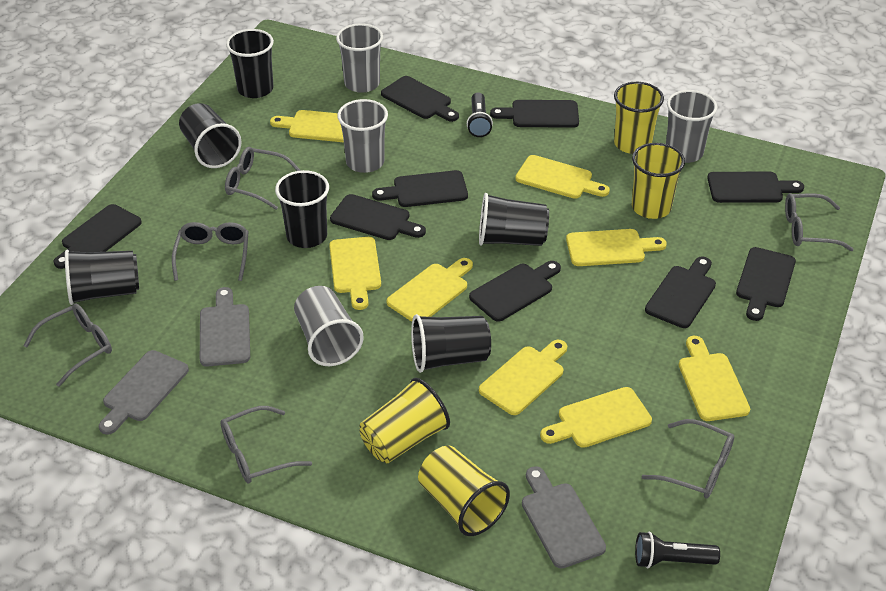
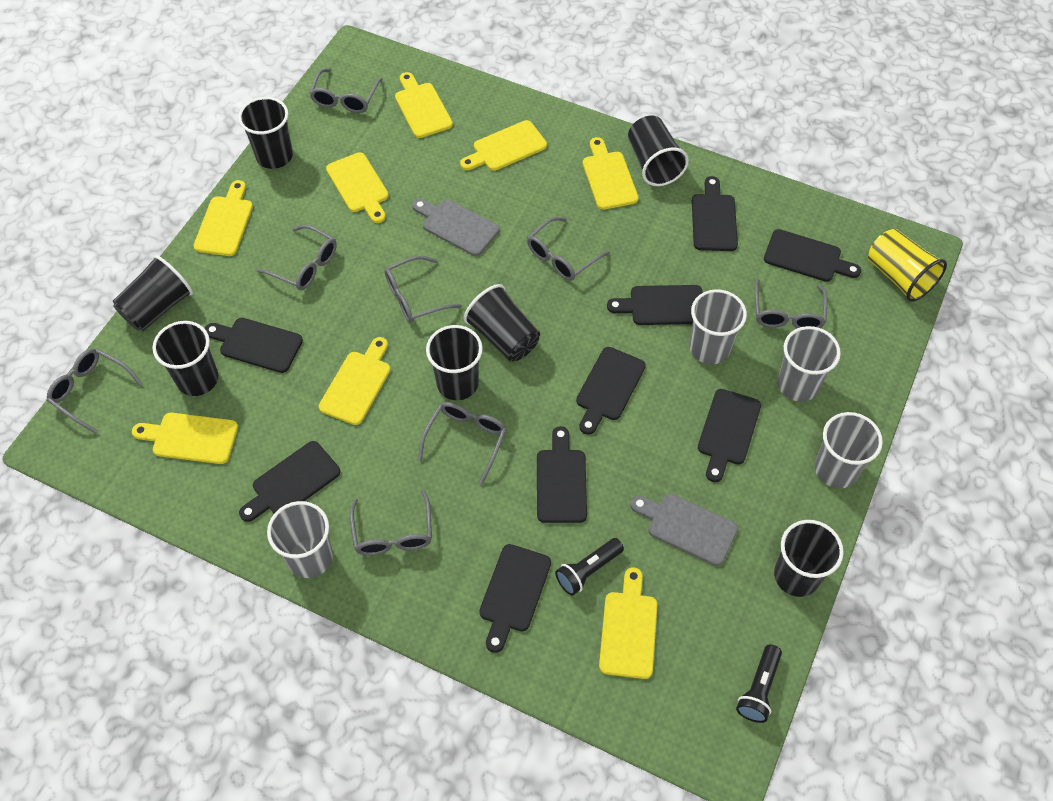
black cup: 6 -> 7
grey cutting board: 3 -> 2
grey glasses: 6 -> 8
yellow cup: 4 -> 1

